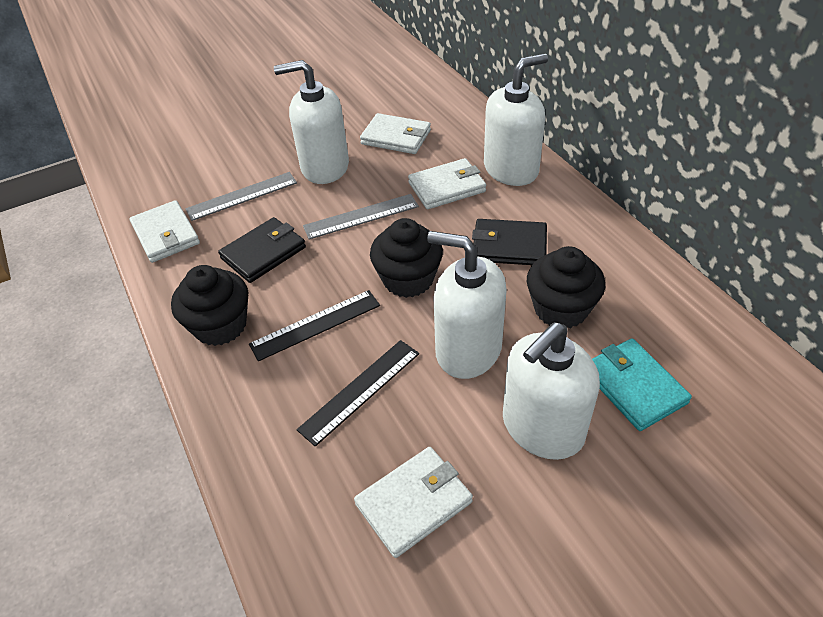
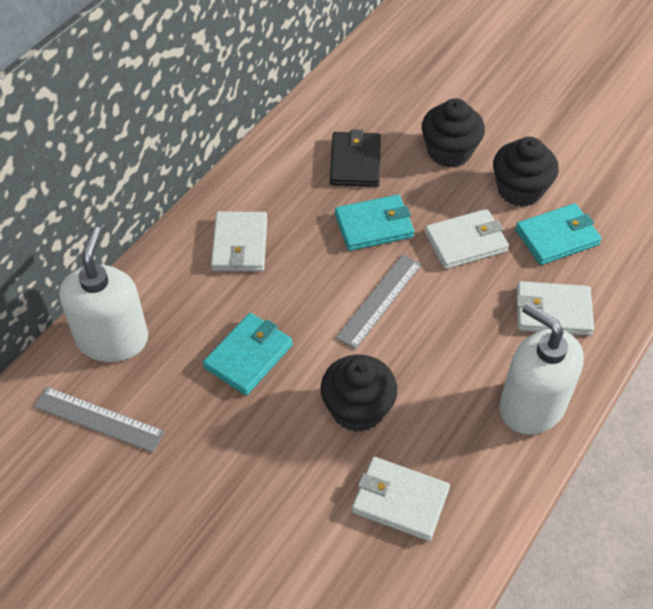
black ruler: 2 -> 0
black wallet: 2 -> 1
turquoise wallet: 1 -> 3
white soap dispenser: 4 -> 2

